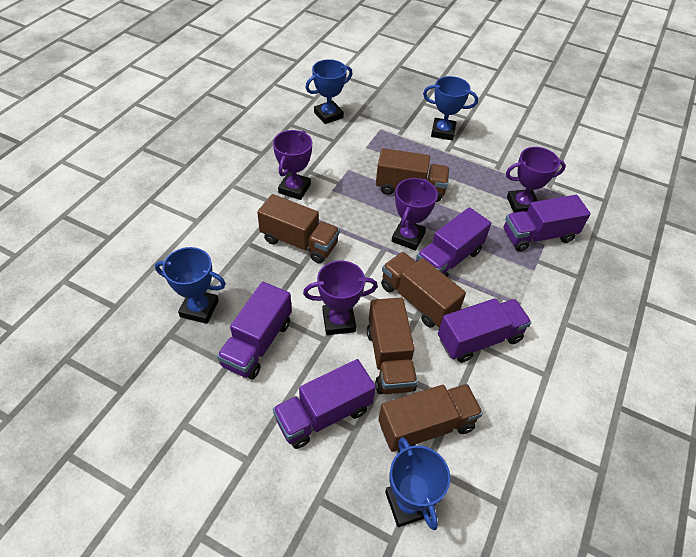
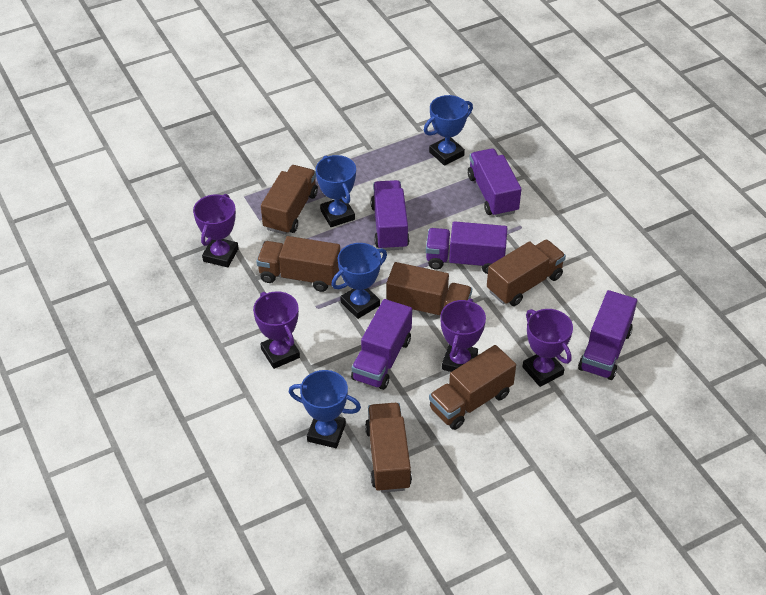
brown truck: 5 -> 6

